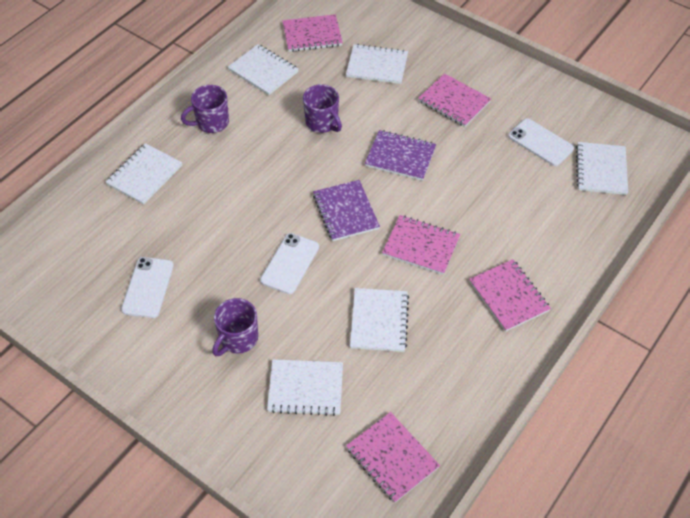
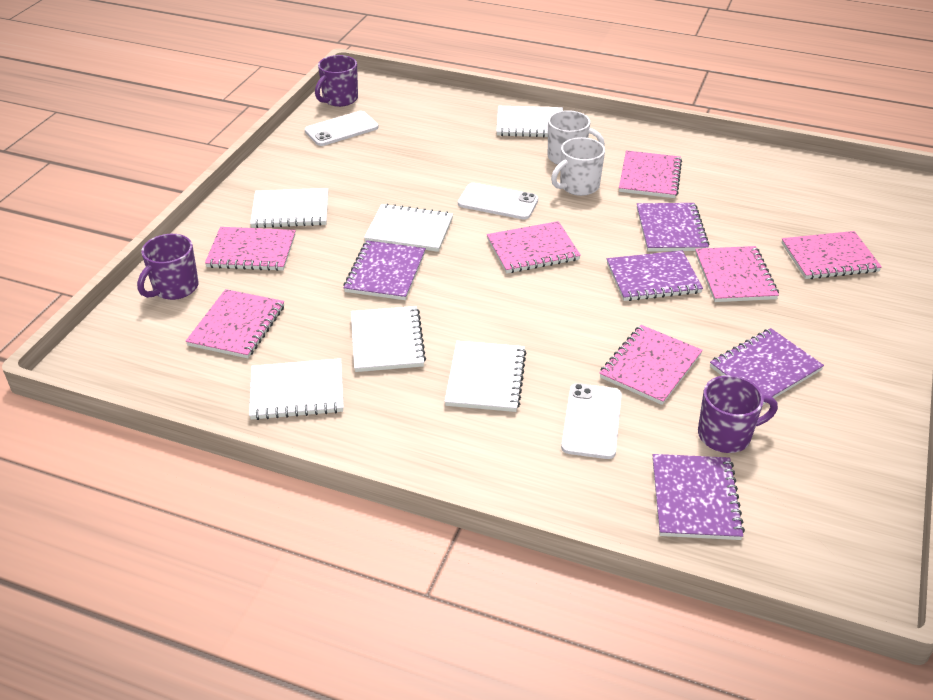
pink notebook: 5 -> 7
purple notebook: 2 -> 5
white mug: 0 -> 2

